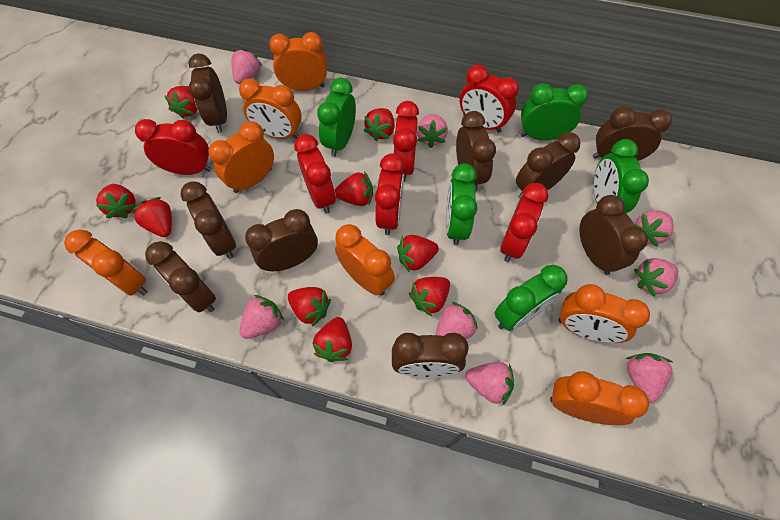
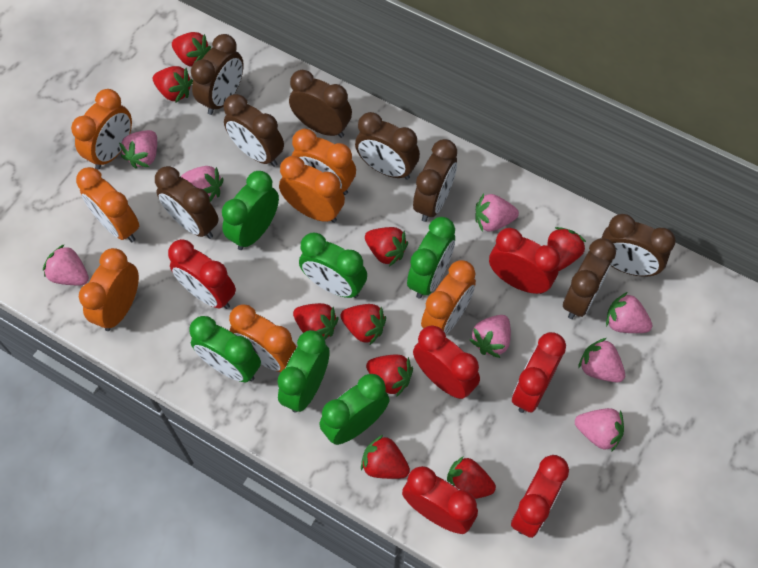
brown clock: 9 -> 8
green clock: 5 -> 6

